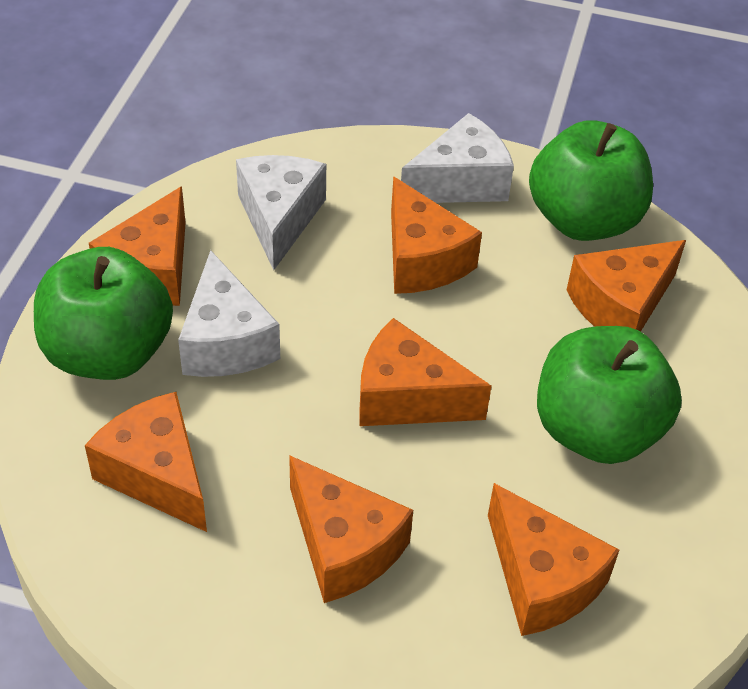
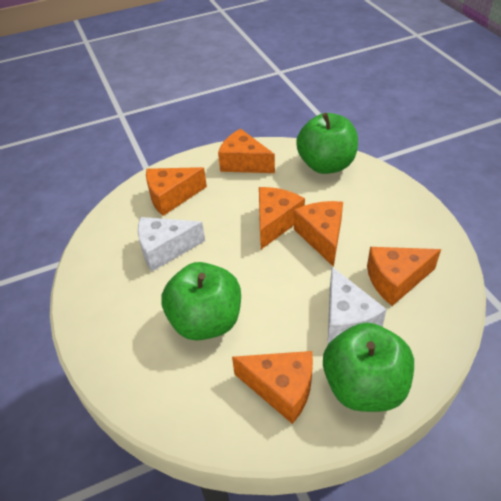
orange cheese: 7 -> 6
white cheese: 3 -> 2

